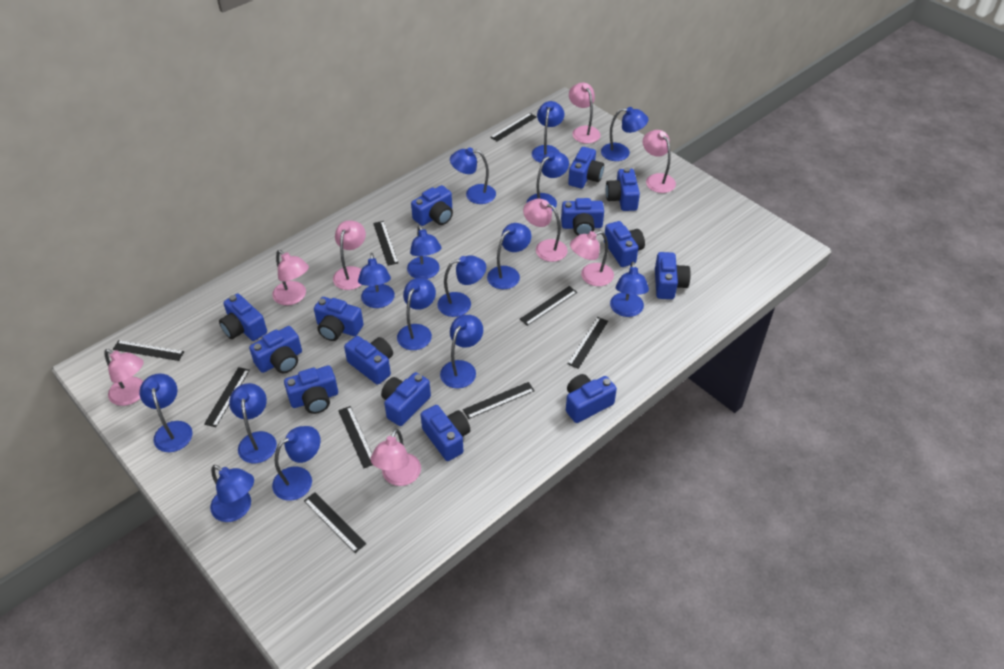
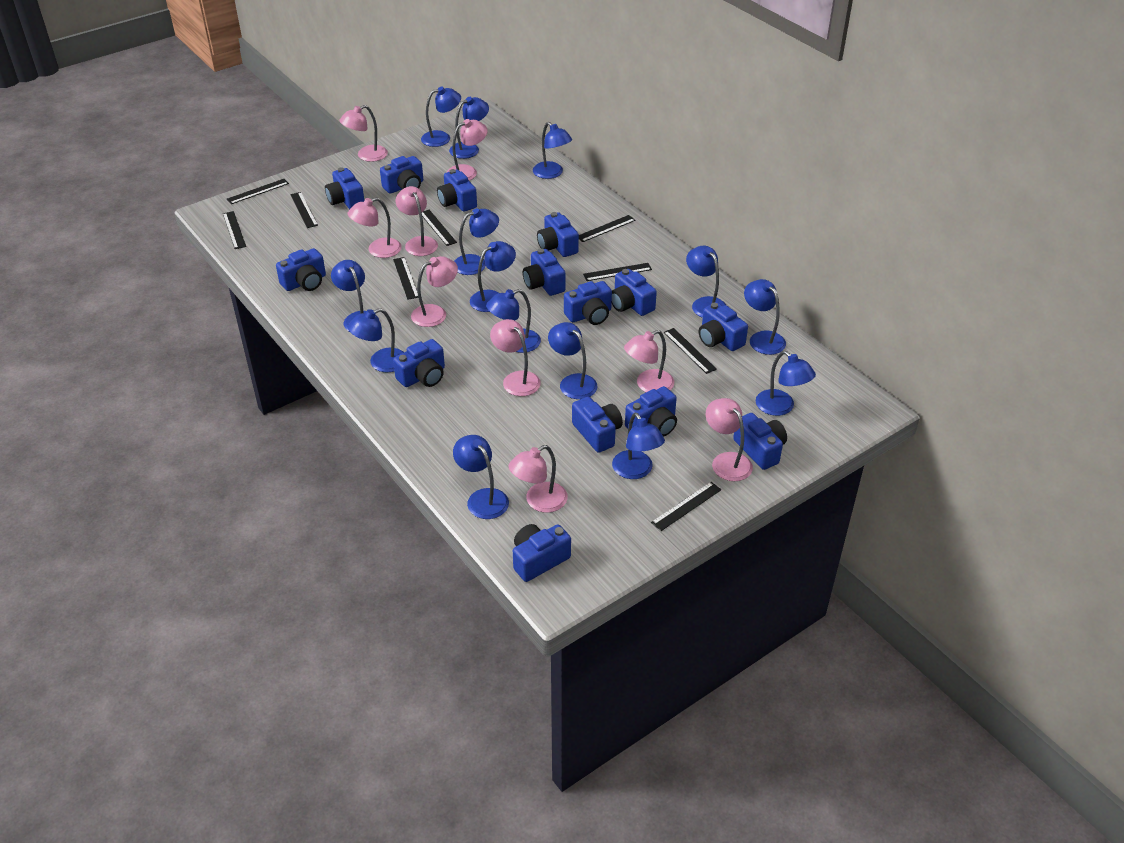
blue lamp: 15 -> 14
pink lamp: 8 -> 9

